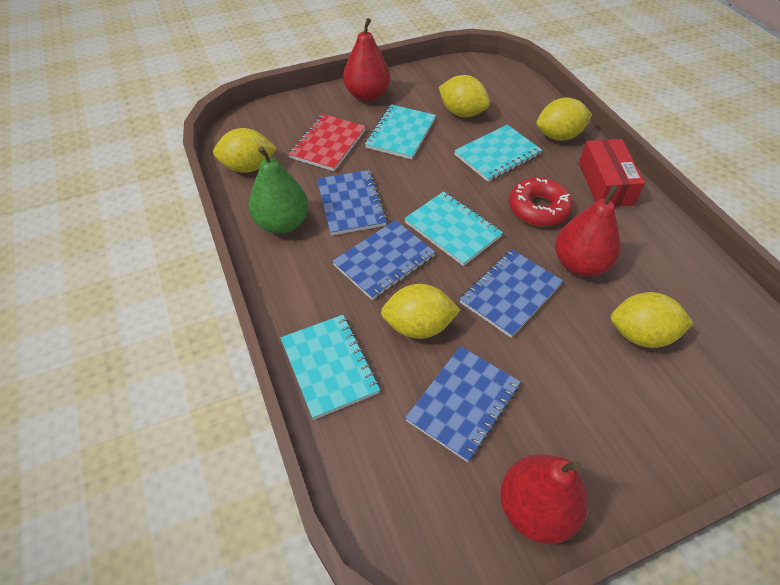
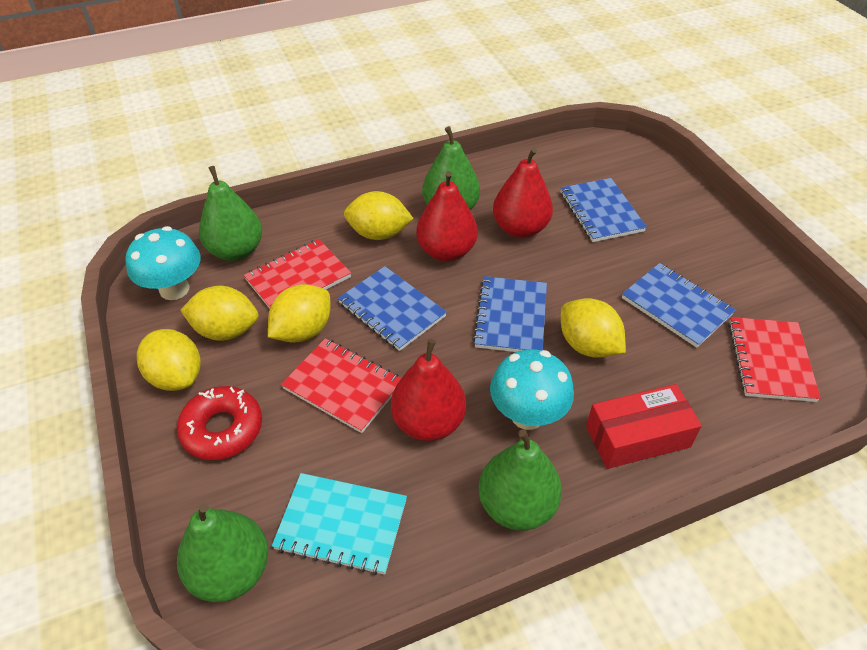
green pear: 1 -> 4
red notebook: 1 -> 3
turquoise mushroom: 0 -> 2
turquoise notebook: 4 -> 1

